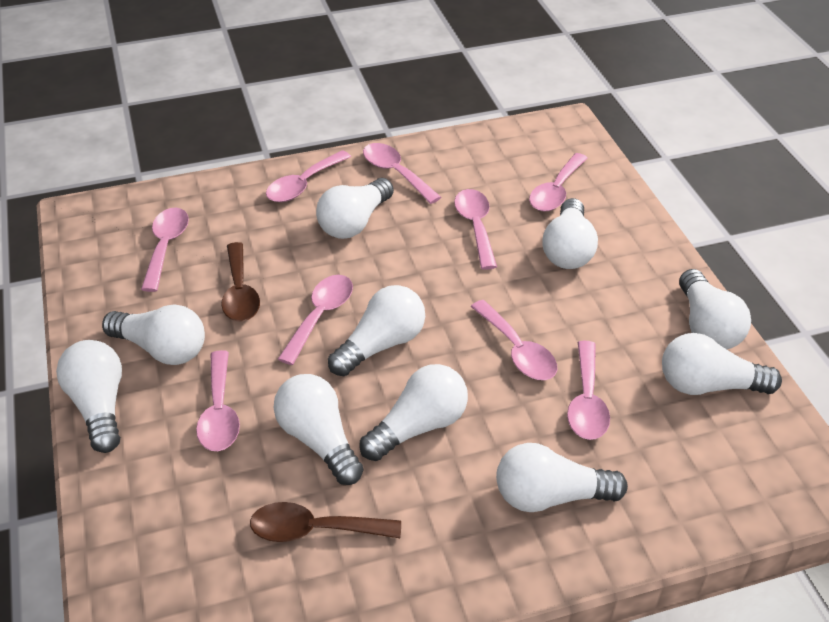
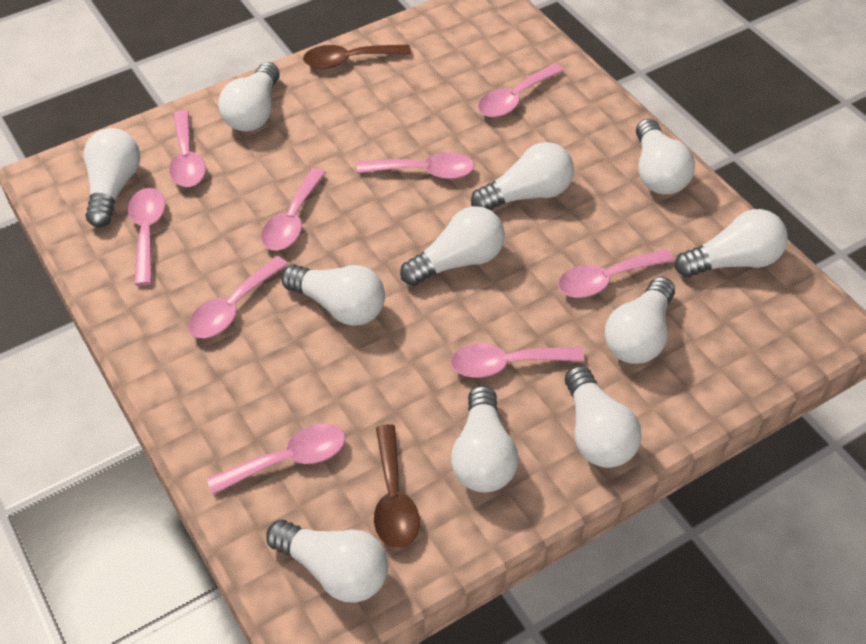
white light bulb: 10 -> 11

